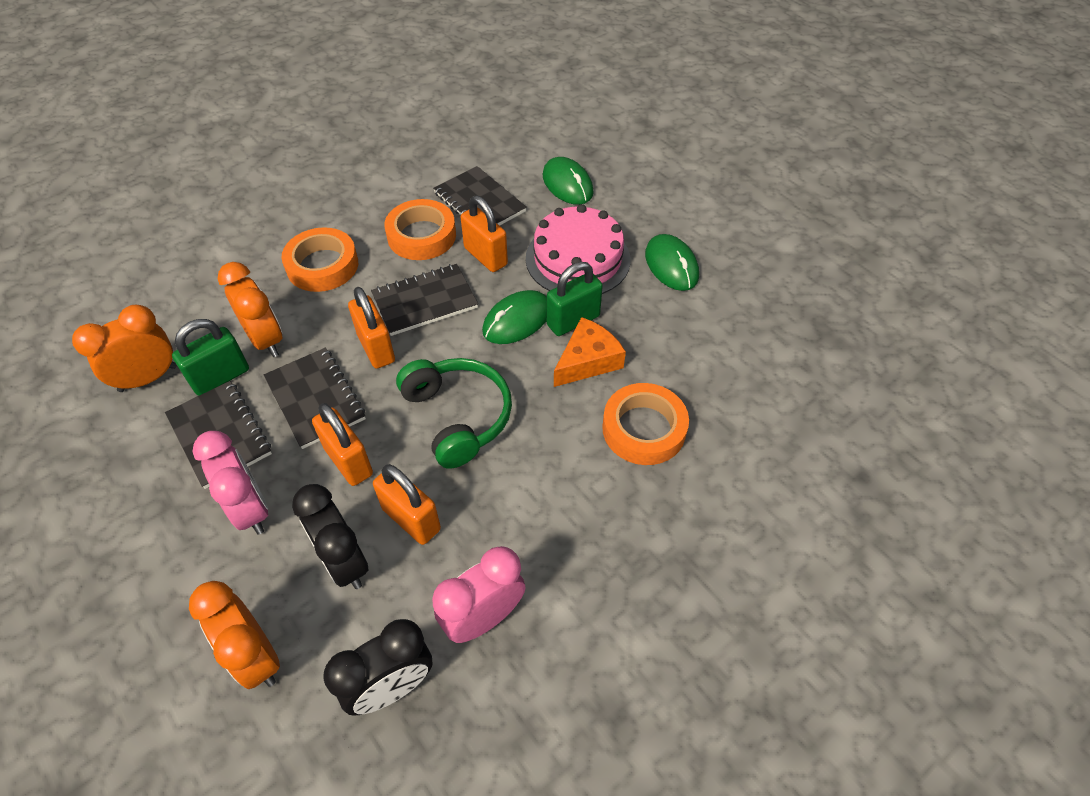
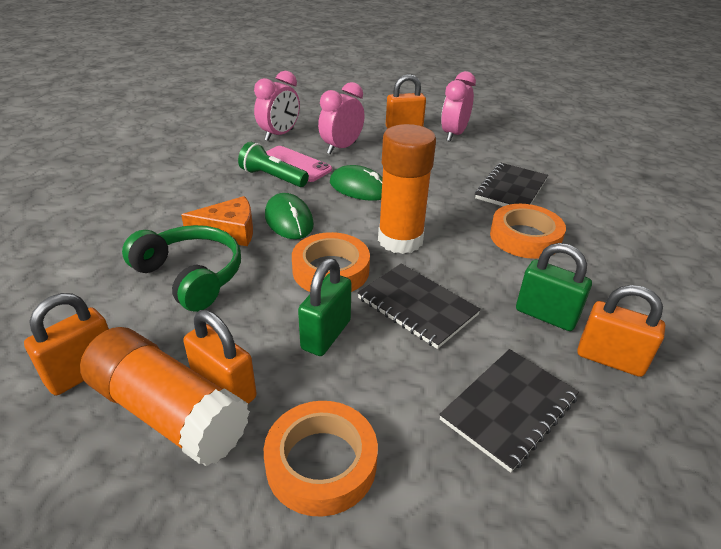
black clock: 2 -> 0
black notebook: 4 -> 3
green flashlight: 0 -> 1
green mouse: 3 -> 2
orange clock: 3 -> 0
orange glue stick: 0 -> 2
pink cake: 1 -> 0
pink clock: 2 -> 3
pink phone: 0 -> 1

